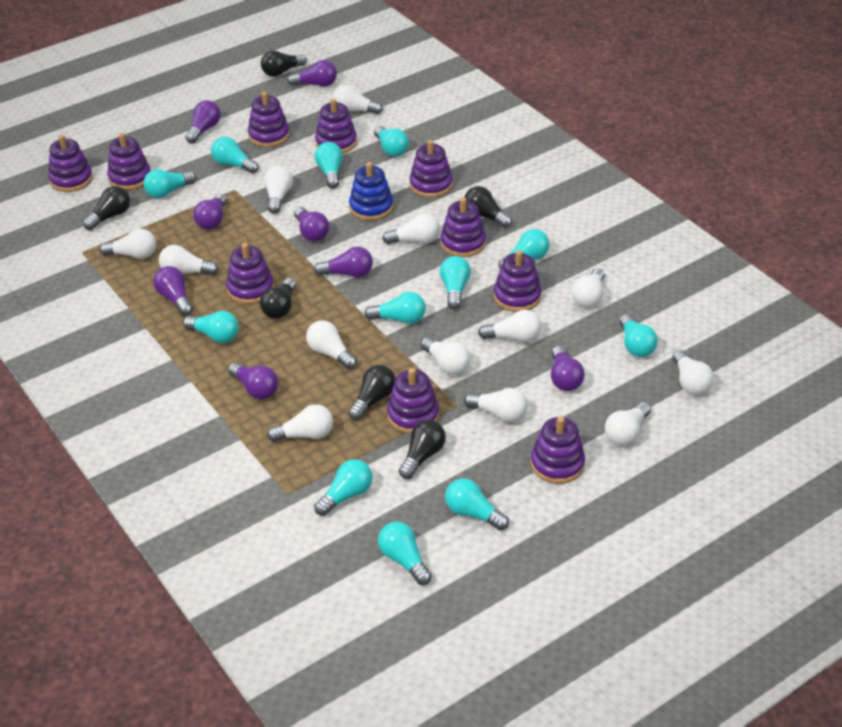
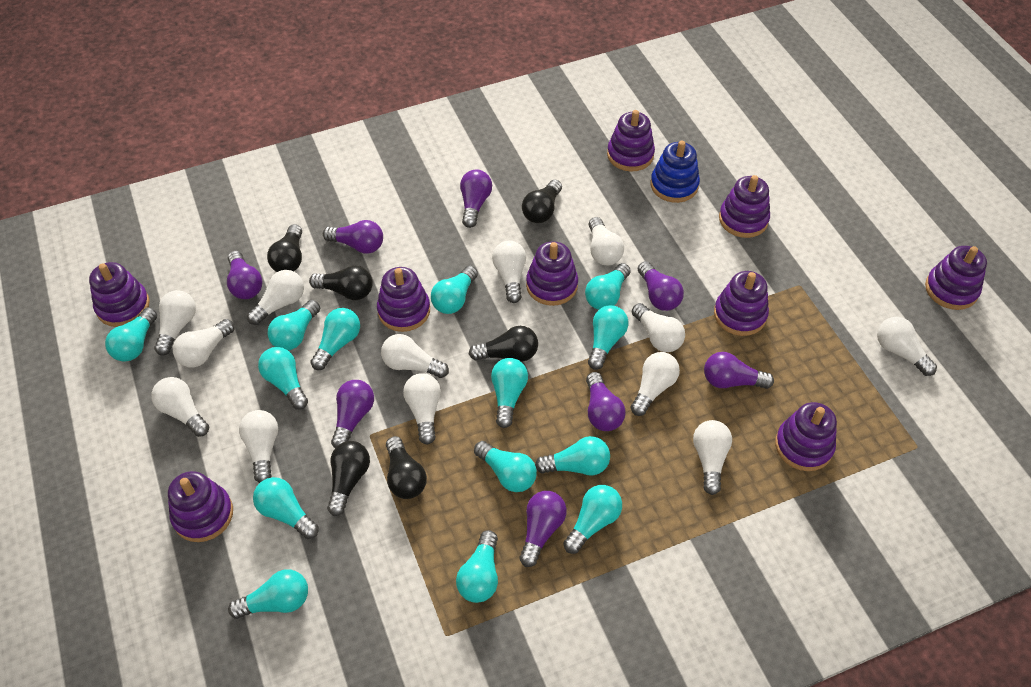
purple stacking toy: 10 -> 9
turquoise light bulb: 12 -> 14

